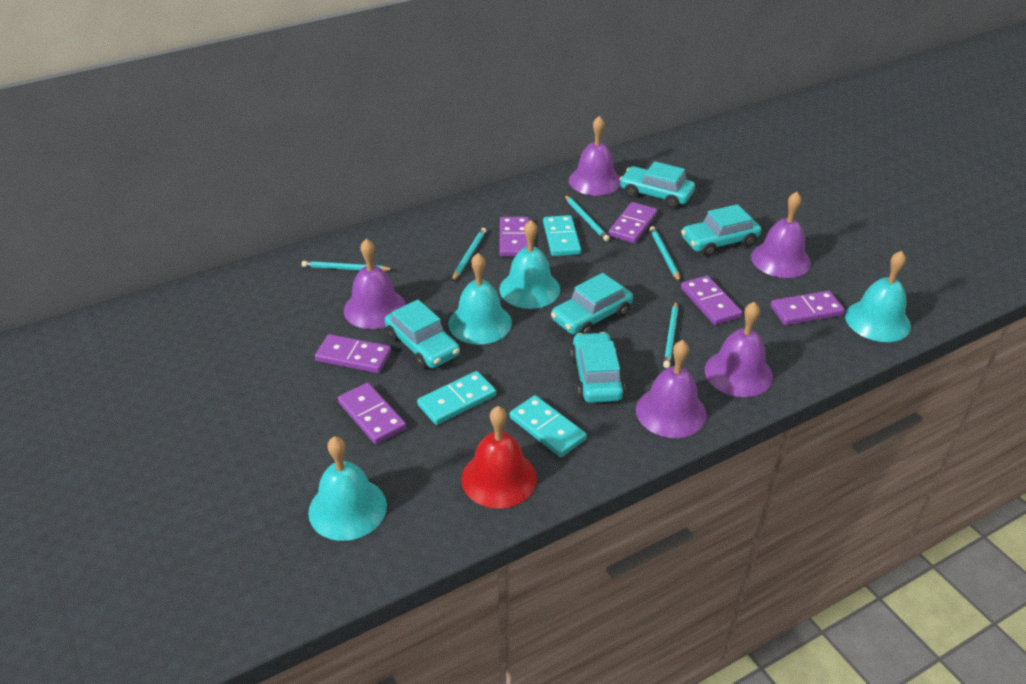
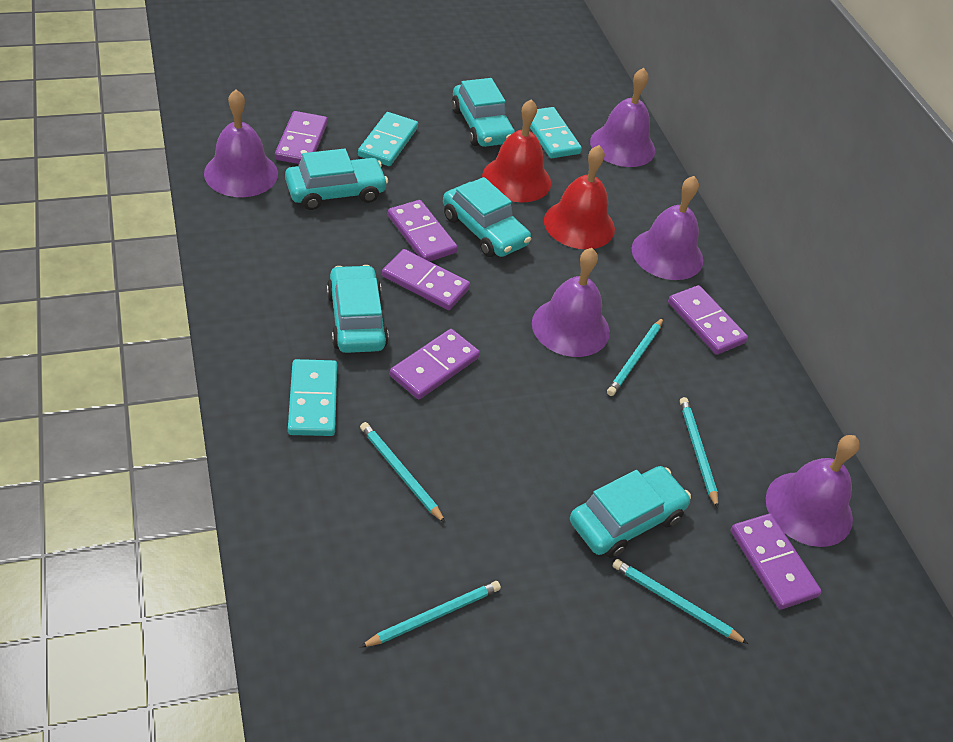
red bell: 1 -> 2
turquoise bell: 4 -> 0

